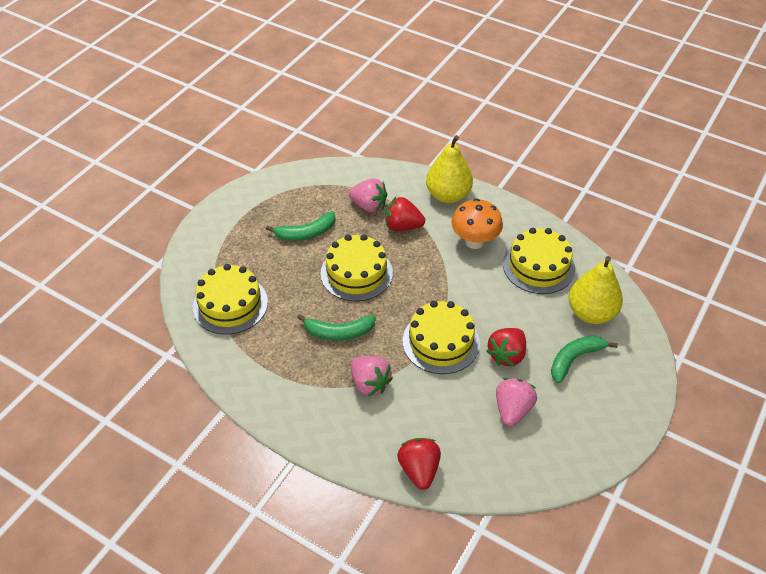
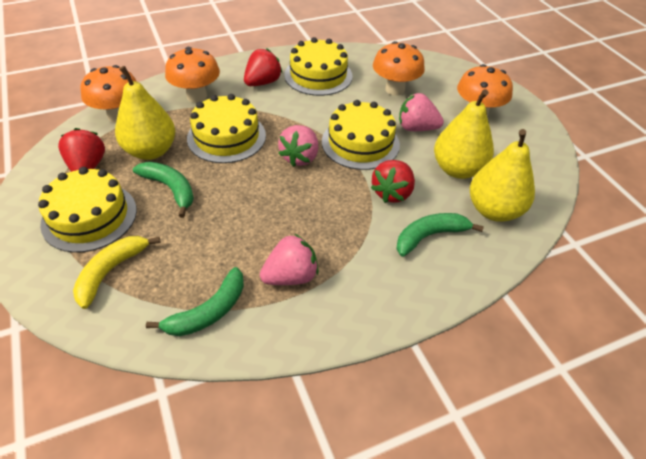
orange mushroom: 1 -> 4
yellow banana: 0 -> 1
yellow pear: 2 -> 3

